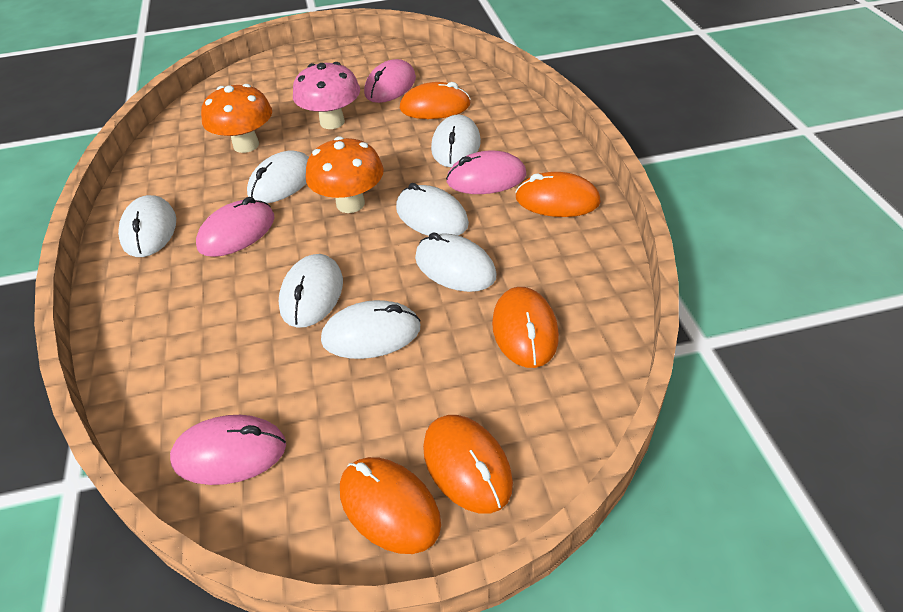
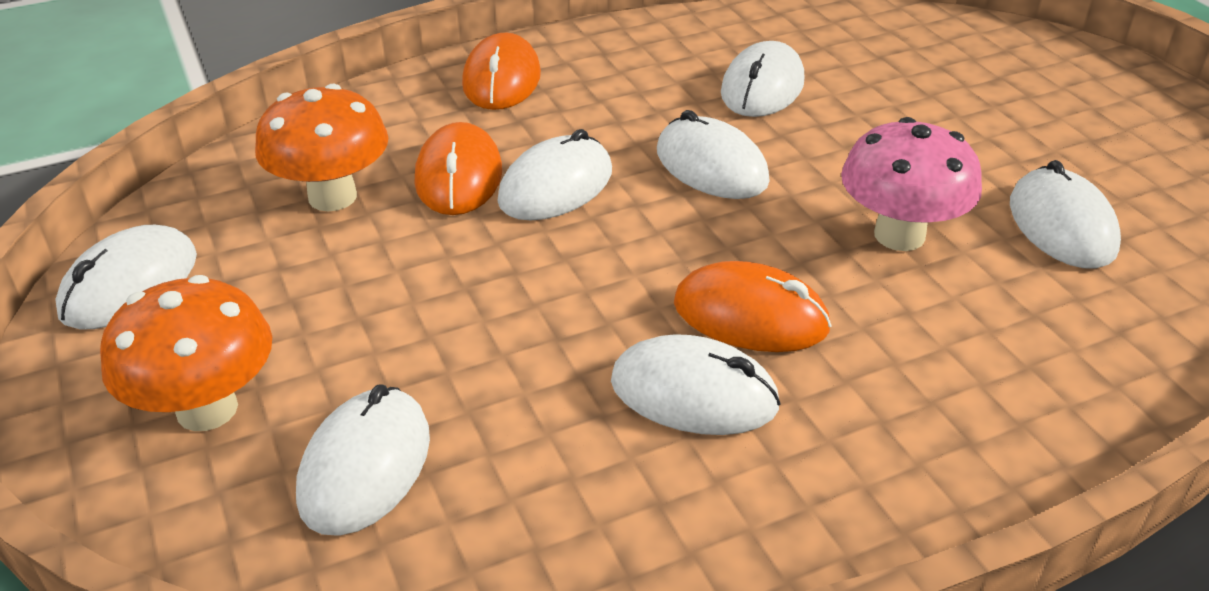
orange mouse: 5 -> 3
pink mouse: 4 -> 0

